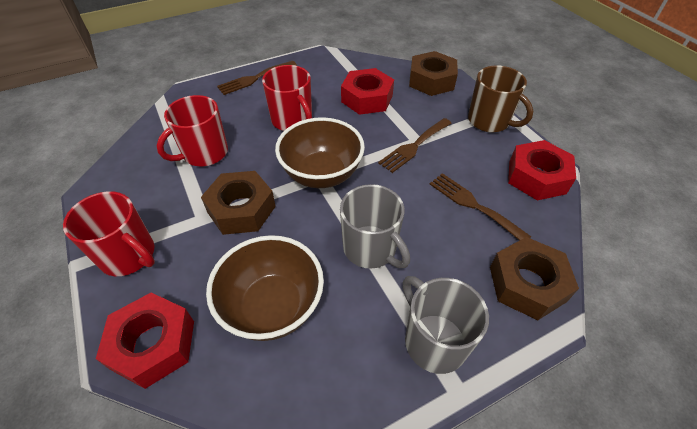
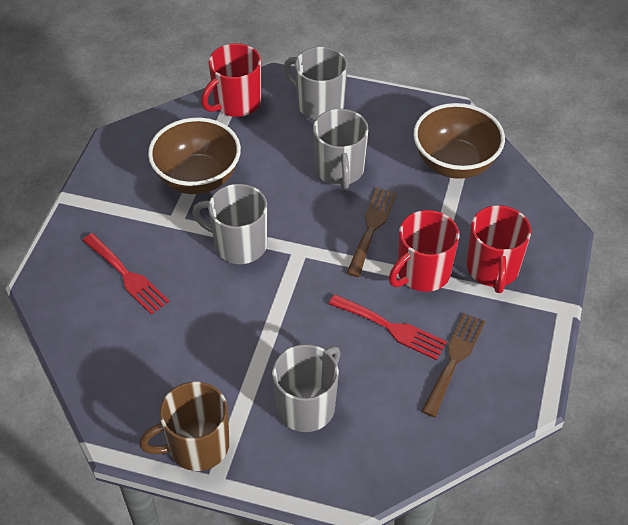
brown fork: 3 -> 2
brown nut: 3 -> 0
grey mug: 2 -> 4
red fork: 0 -> 2
red nut: 3 -> 0

